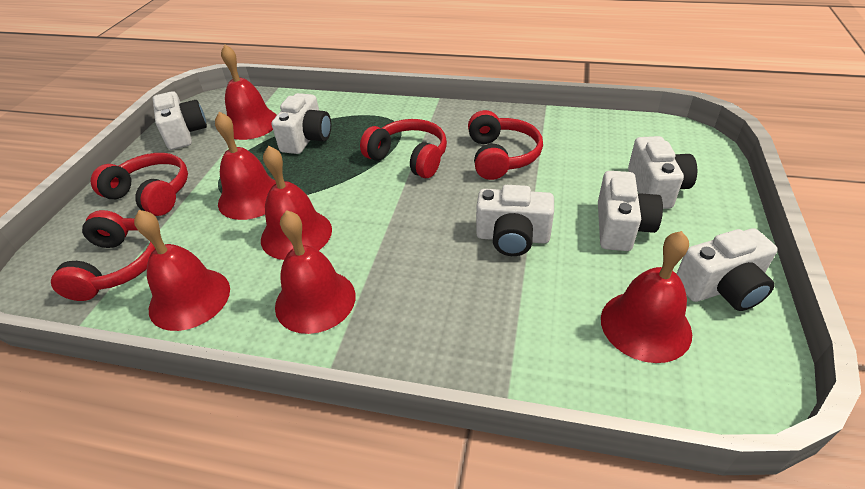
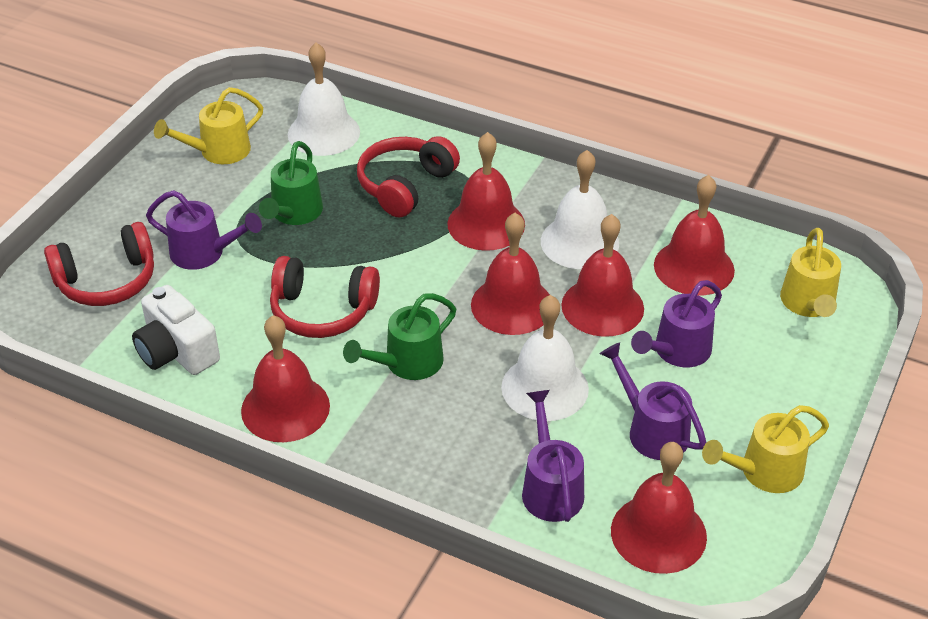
green watering can: 0 -> 2
purple watering can: 0 -> 4
red headphones: 4 -> 3
white bell: 0 -> 3
white camera: 6 -> 1
yellow watering can: 0 -> 3

